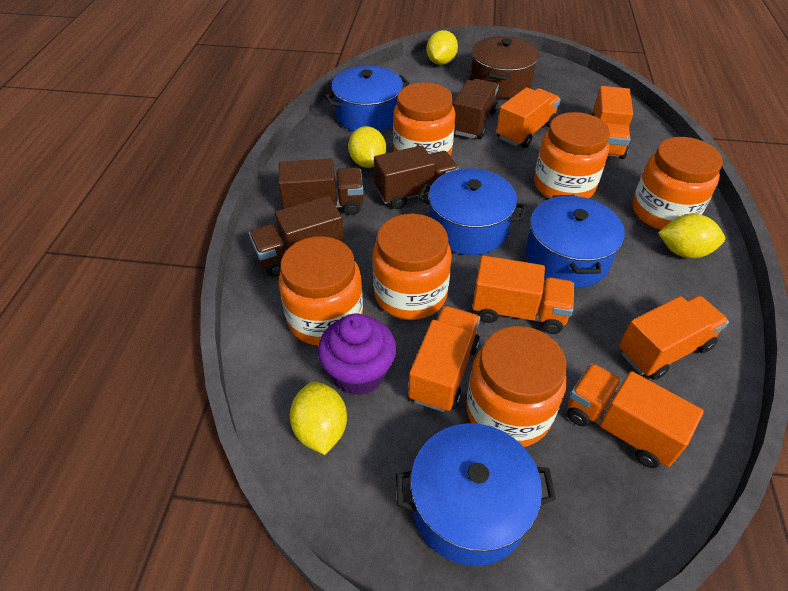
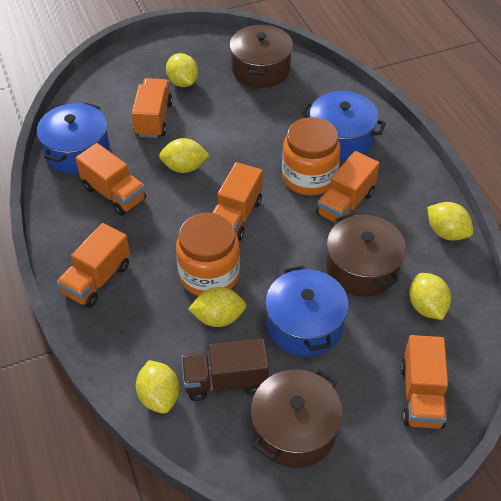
blue pot: 4 -> 3
brown pot: 1 -> 3
brown truck: 4 -> 1
orange jar: 6 -> 2
purple cupcake: 1 -> 0
yellow lemon: 4 -> 6

